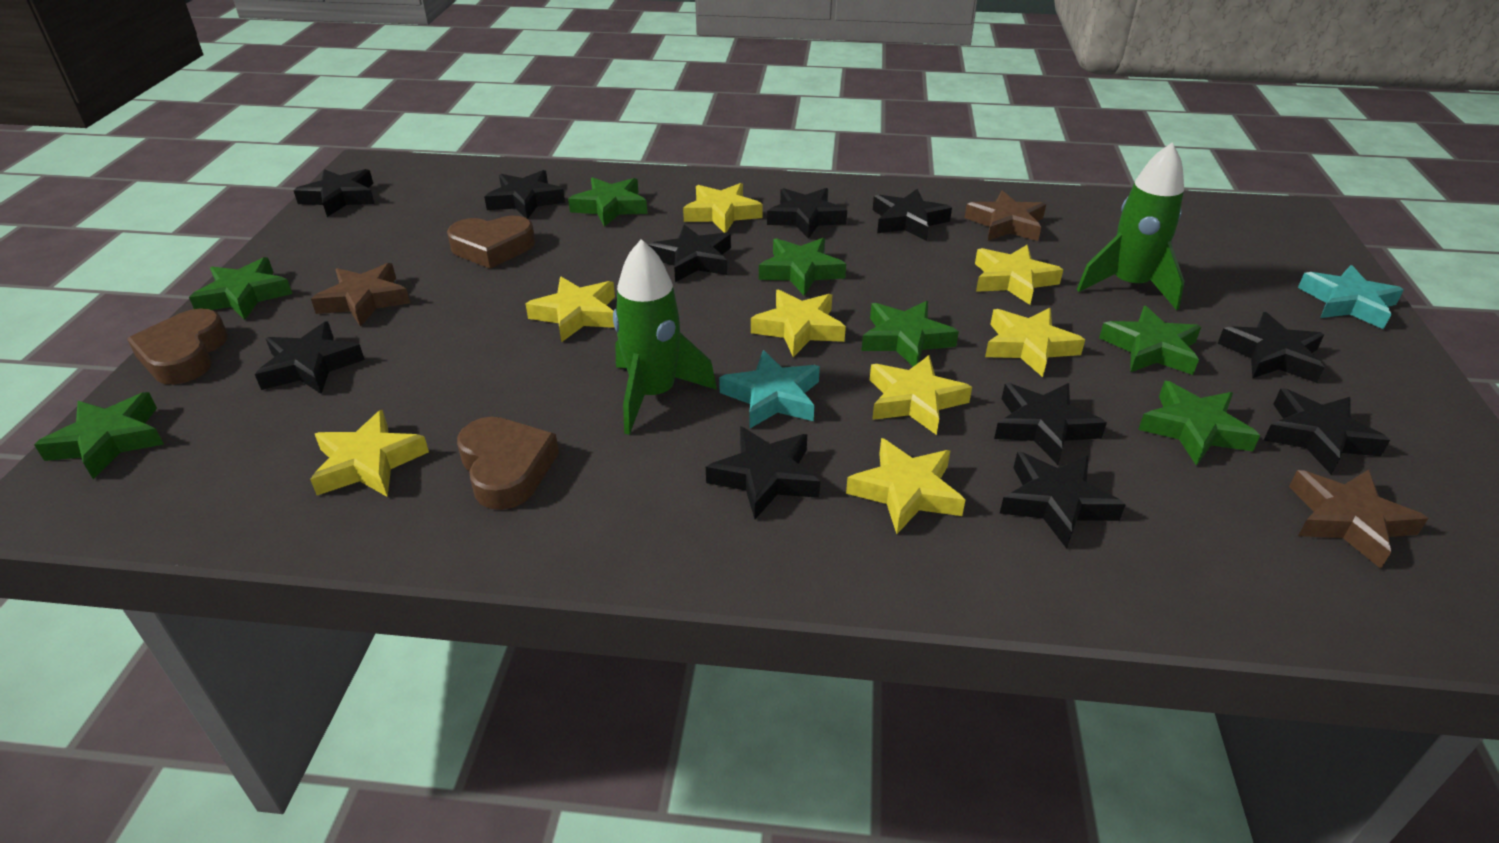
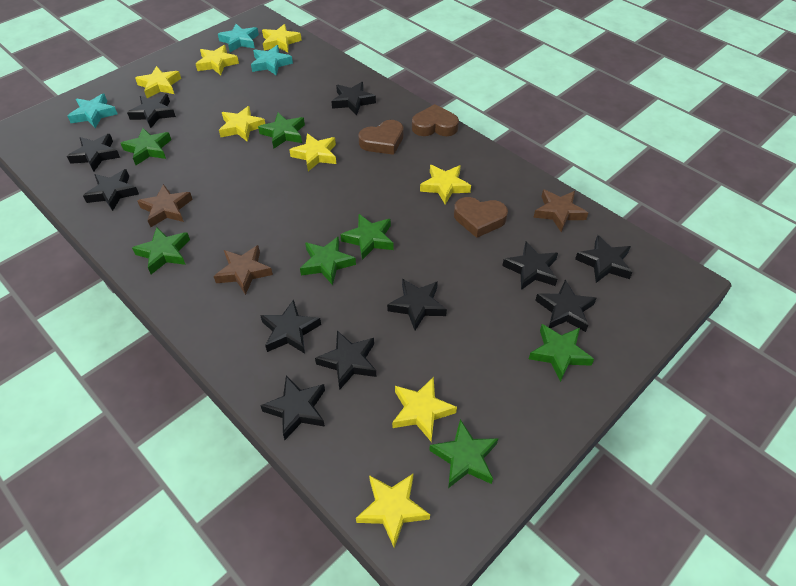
green rocket: 2 -> 0
turquoise star: 2 -> 3

